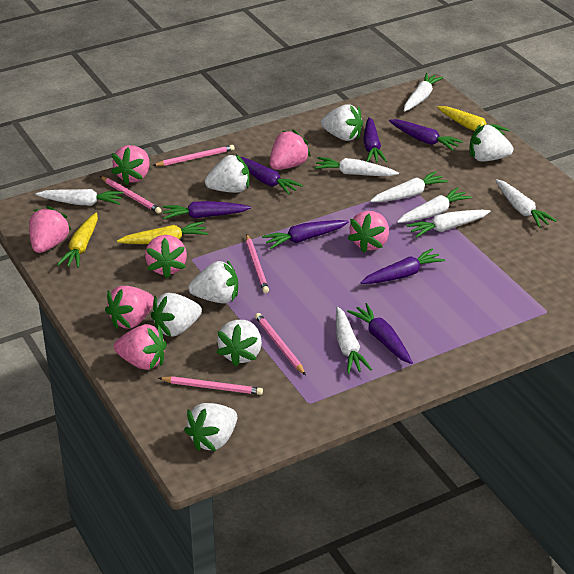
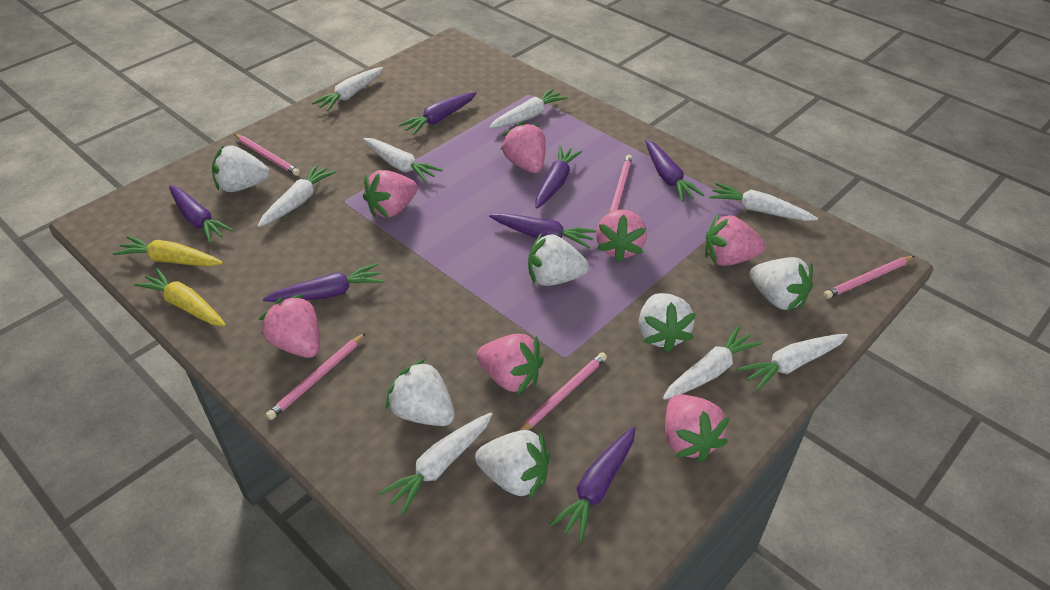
white strawberry: 7 -> 6
yellow carrot: 3 -> 2

